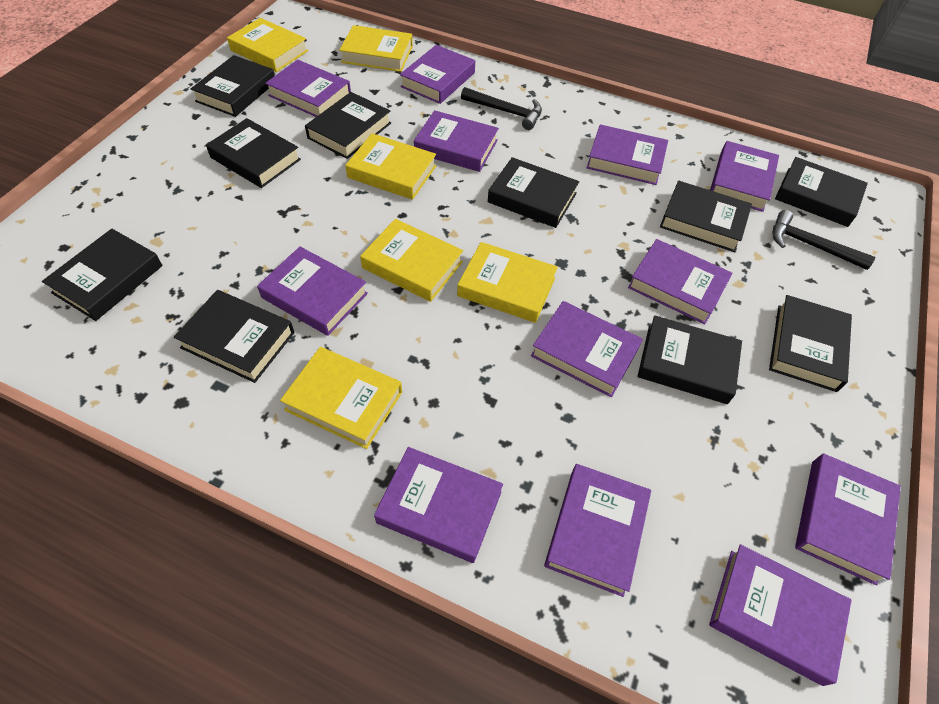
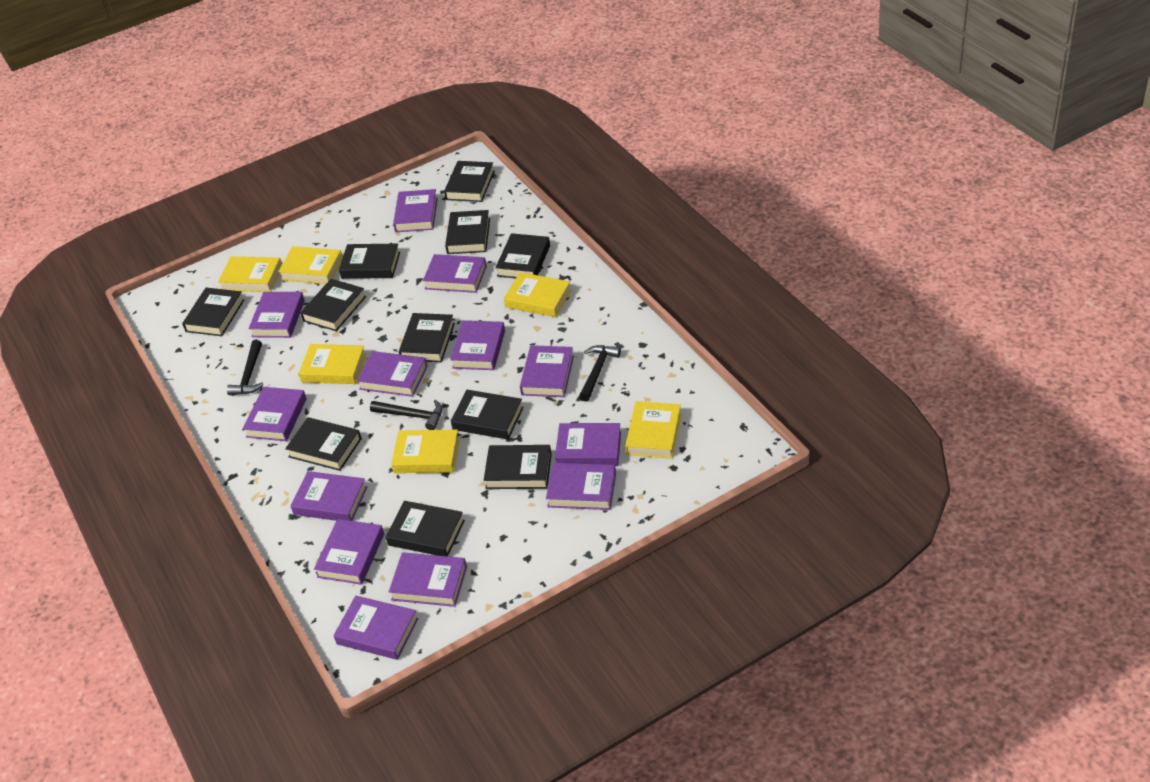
black book: 10 -> 11
black hammer: 2 -> 3
purple book: 12 -> 13

